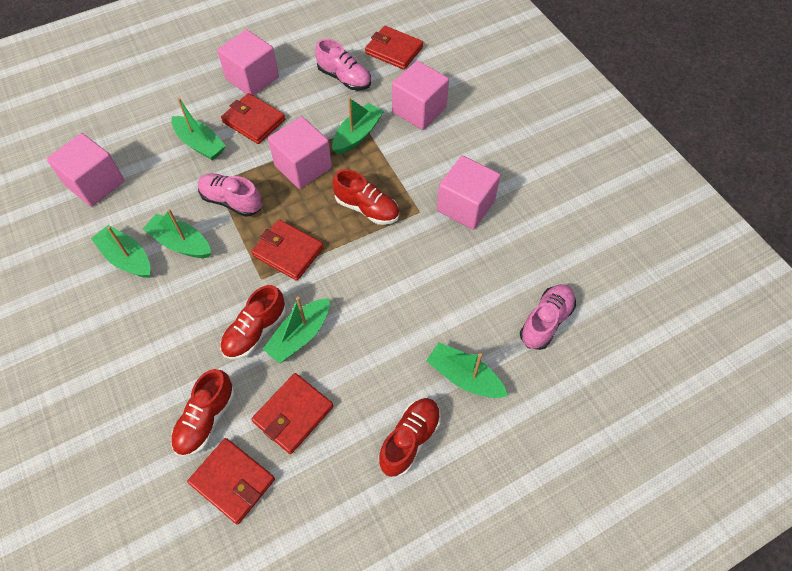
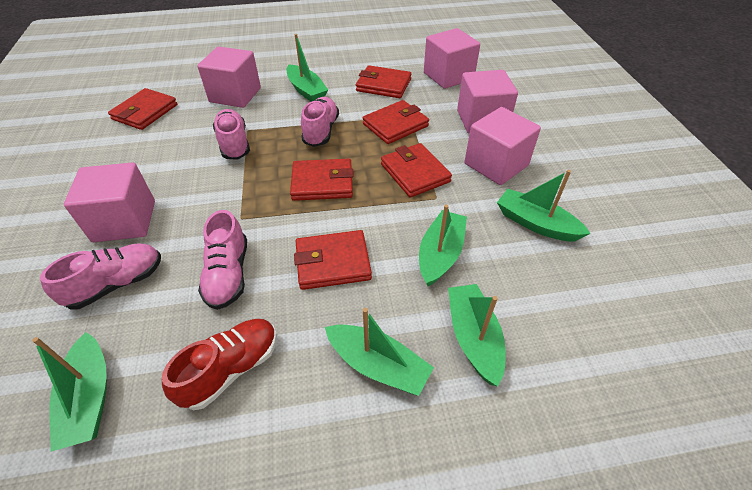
pink shoe: 3 -> 4
red shoe: 4 -> 1
red wallet: 5 -> 6

